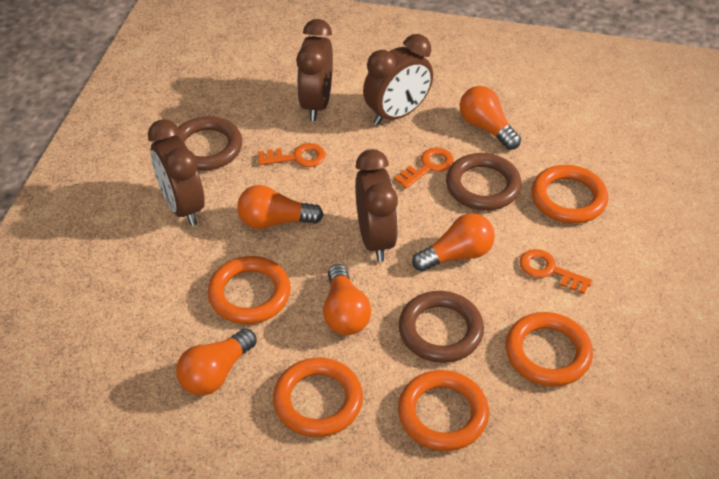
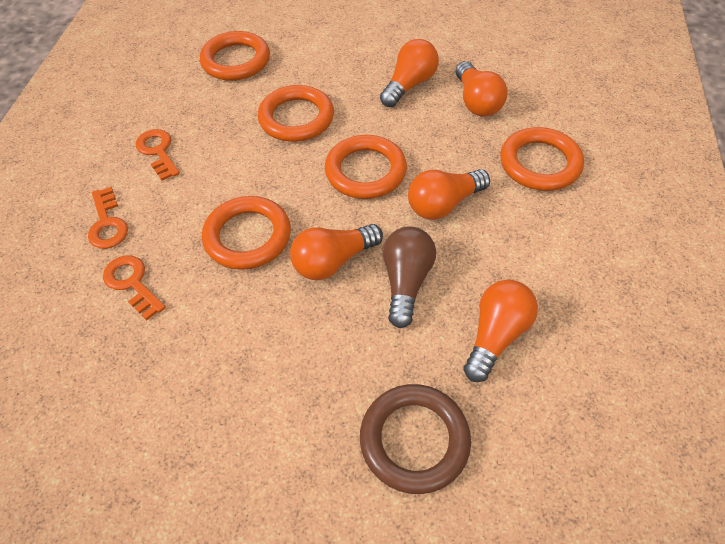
brown clock: 4 -> 0
brown light bulb: 0 -> 1
brown ring: 3 -> 1

